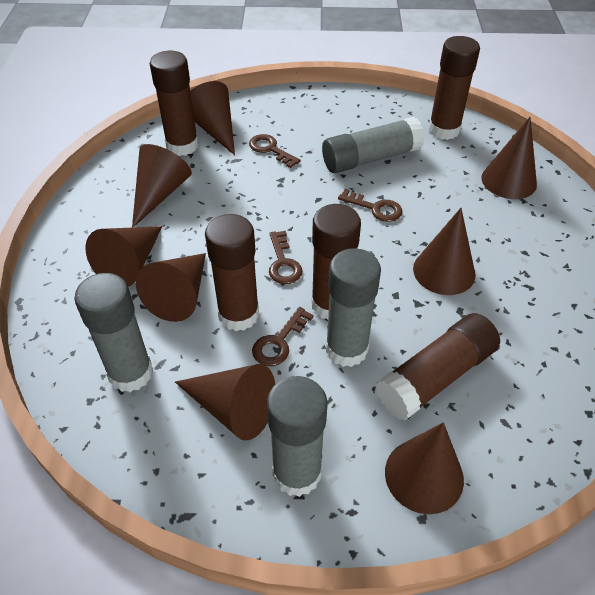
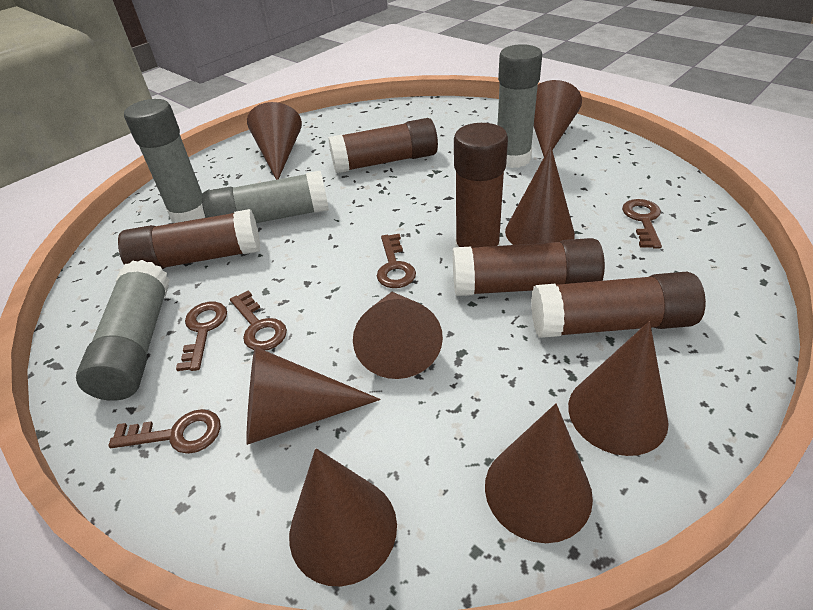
brown key: 4 -> 5

